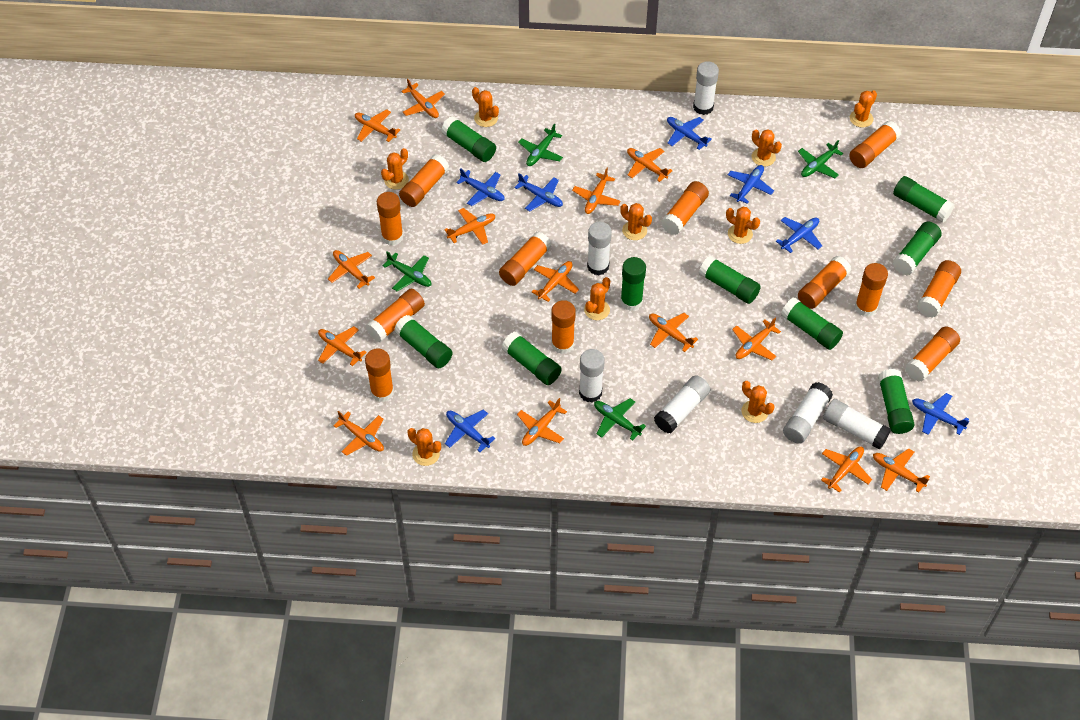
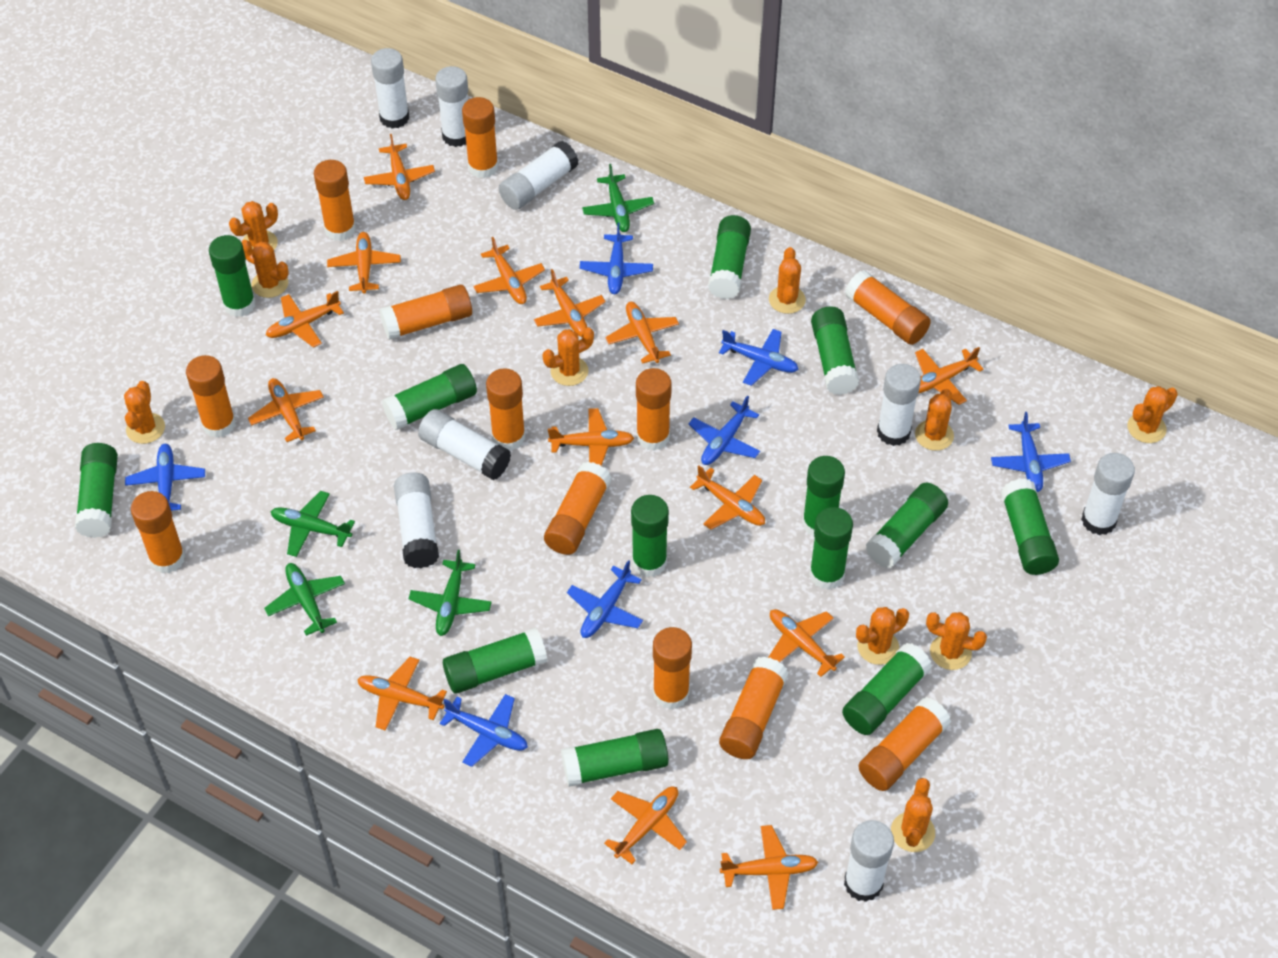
green glue stick: 9 -> 13
orange cactus: 9 -> 10
white glue stick: 6 -> 8

